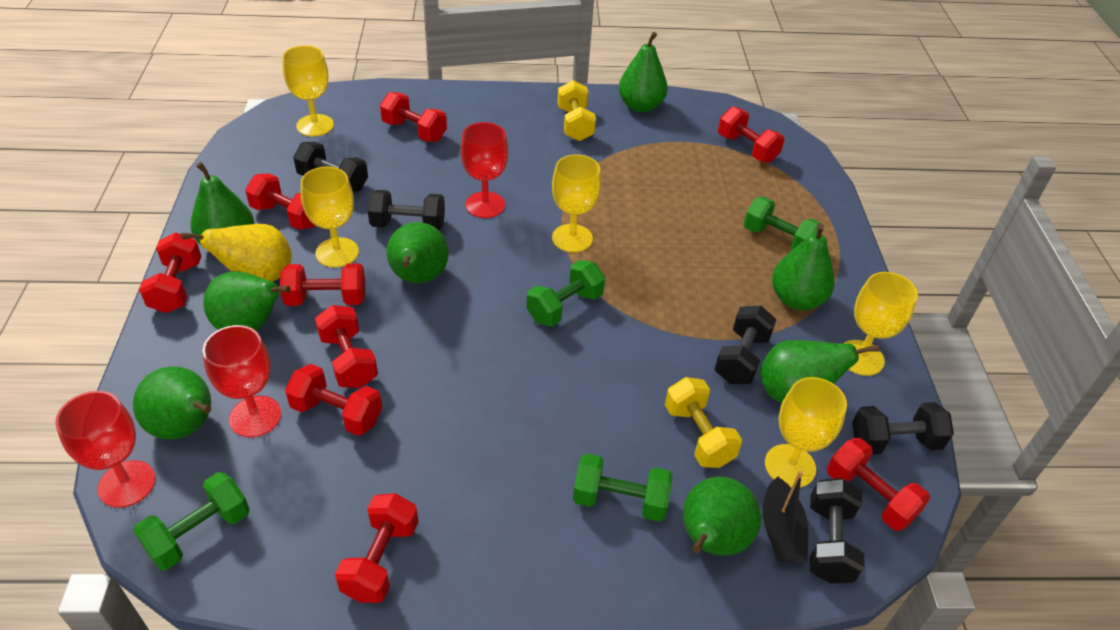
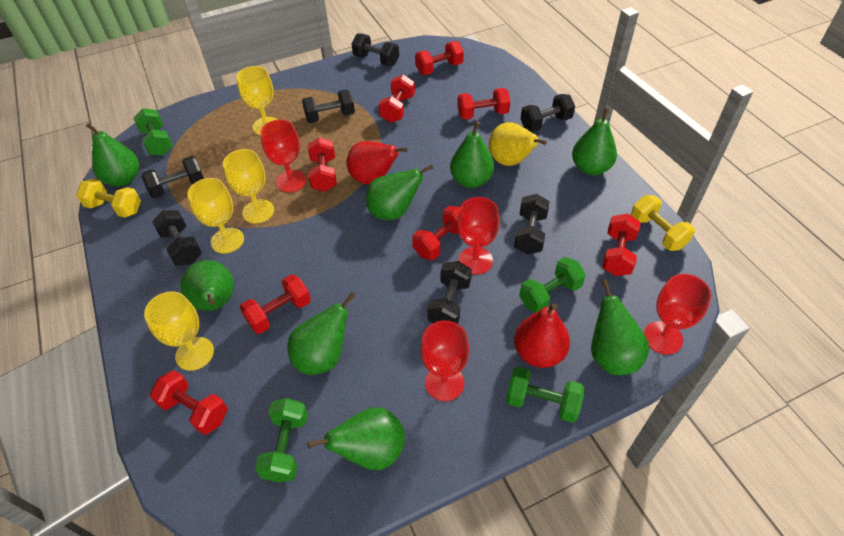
black boat: 1 -> 0
black dumbbell: 5 -> 7
red dumbbell: 9 -> 8
red goblet: 3 -> 4
red pear: 0 -> 2
yellow goblet: 5 -> 4

